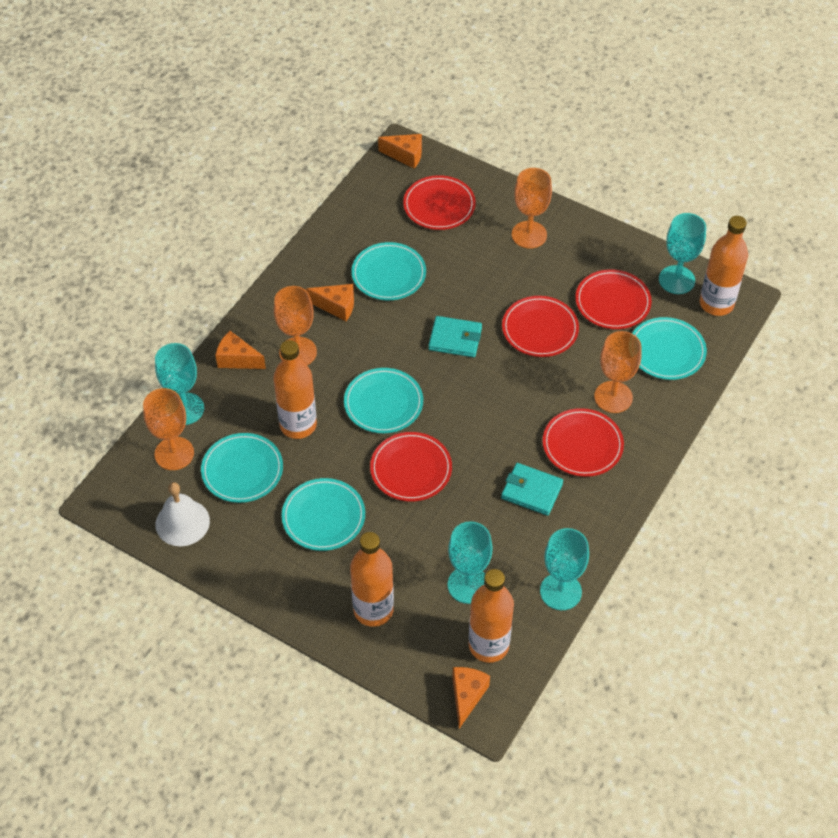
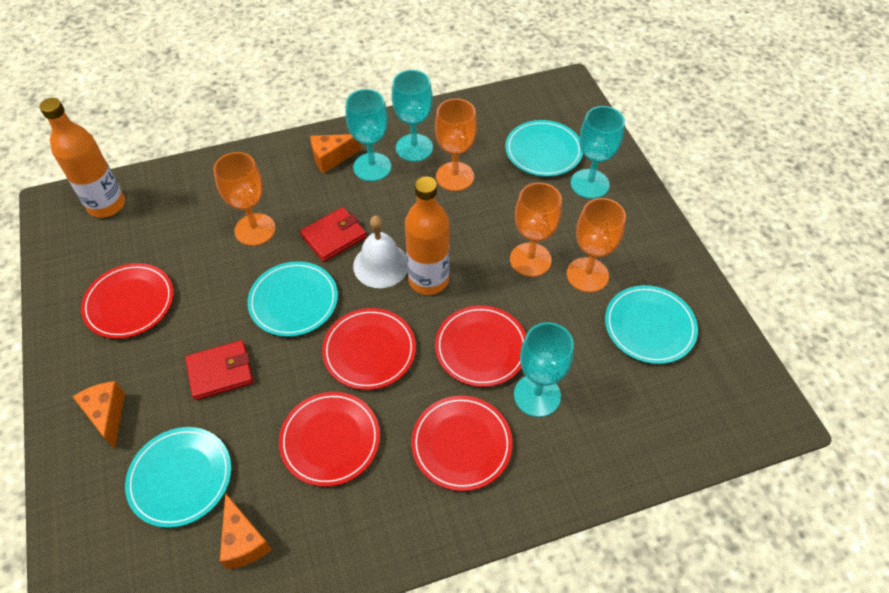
orange bottle: 4 -> 2
orange cheese: 4 -> 3
red wallet: 0 -> 2
turquoise plate: 5 -> 4
turquoise wallet: 2 -> 0

